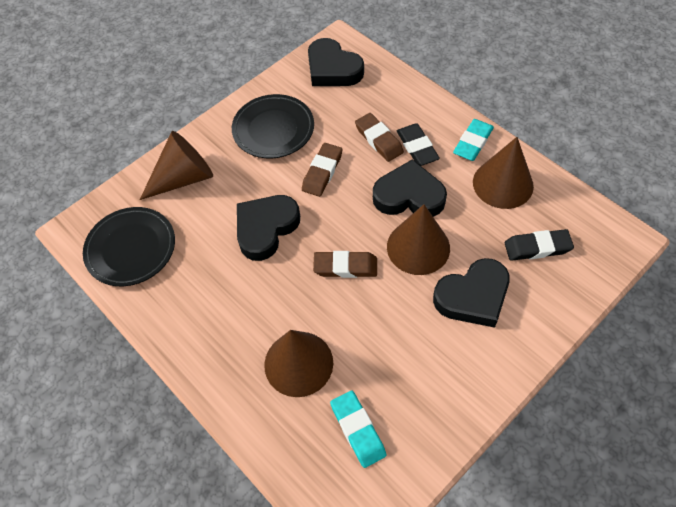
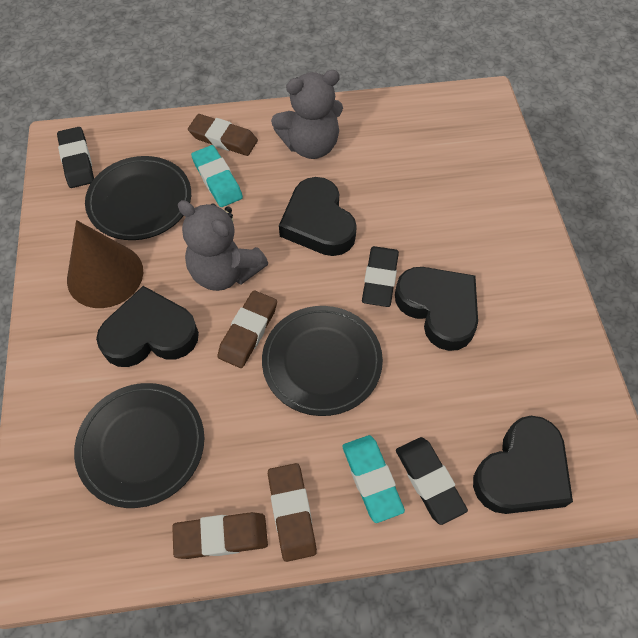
black eraser: 2 -> 3
black plate: 2 -> 3
brown cone: 4 -> 1
brown eraser: 3 -> 4
grey teddy bear: 0 -> 2

